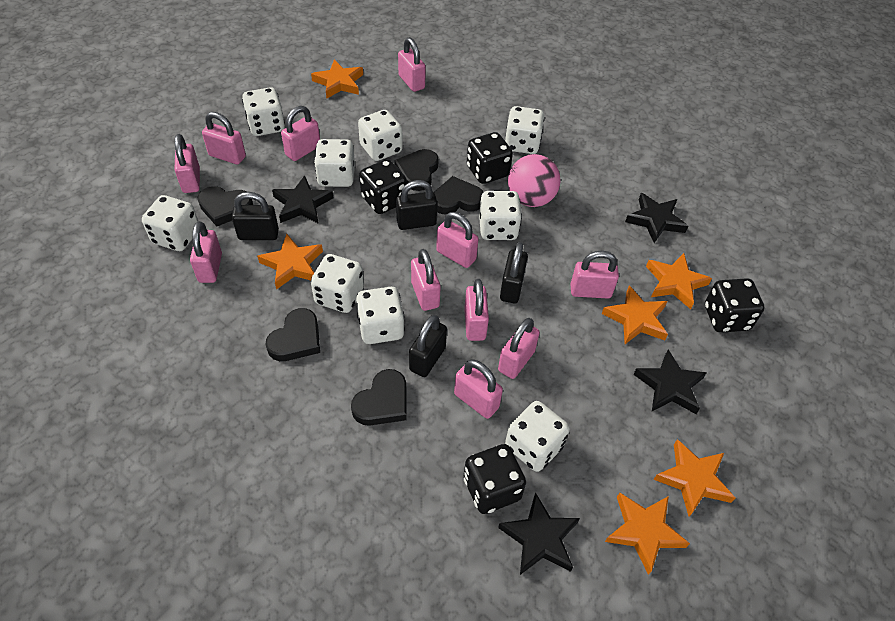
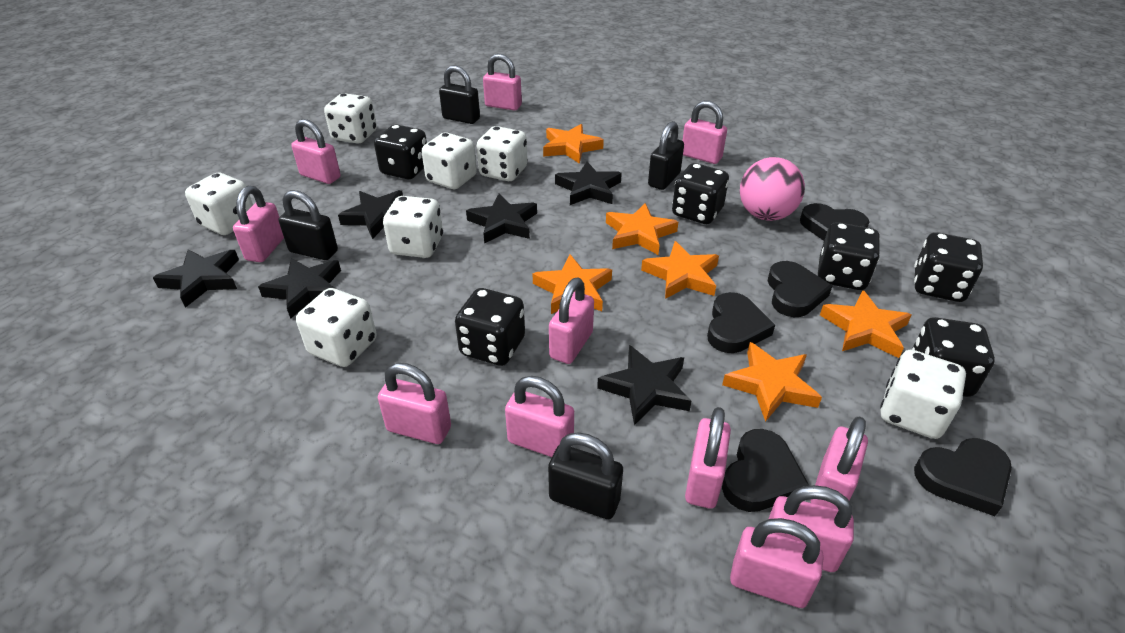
black dice: 4 -> 6
black star: 4 -> 6
white dice: 9 -> 7

